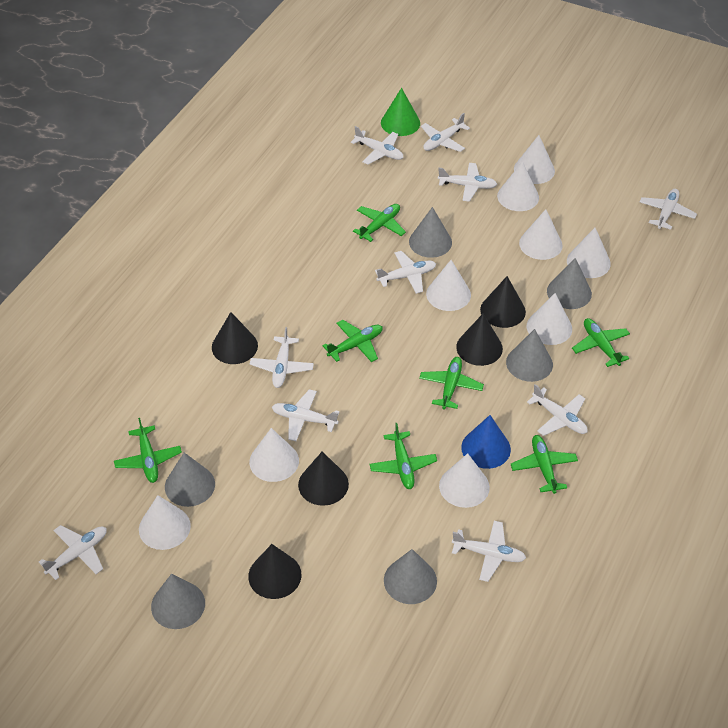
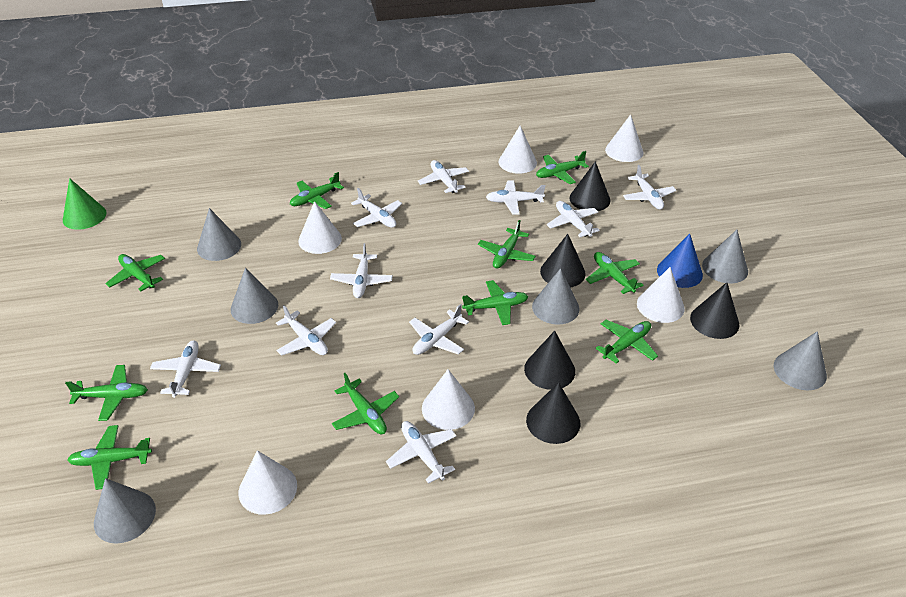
green plane: 7 -> 10
white cone: 9 -> 6

